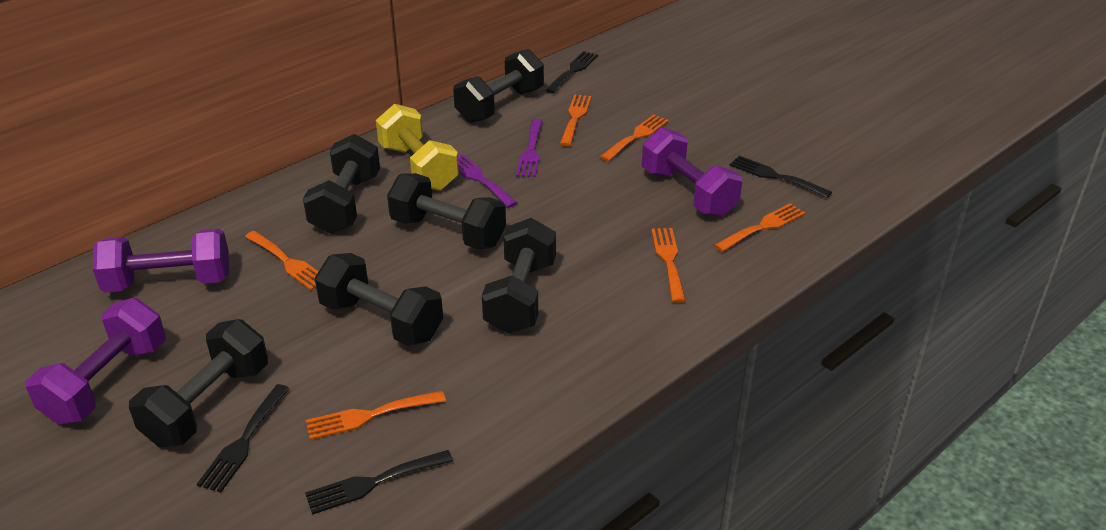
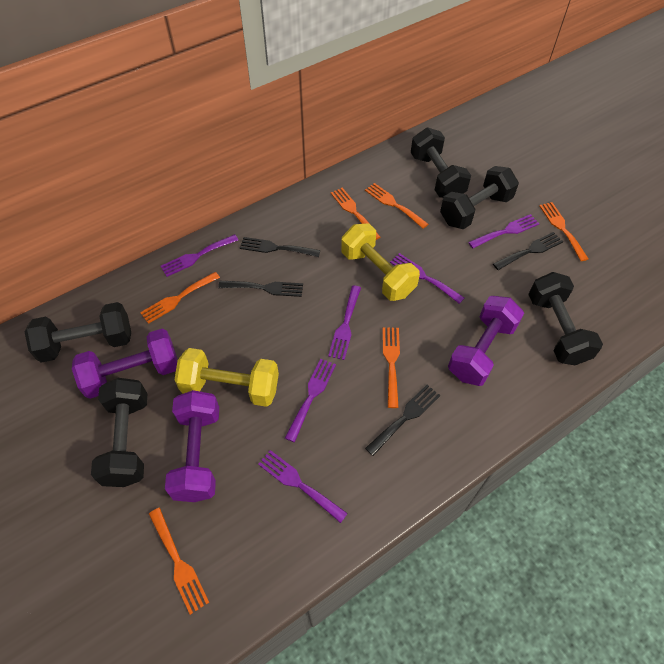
black dumbbell: 6 -> 5
purple fork: 2 -> 6
yellow dumbbell: 1 -> 2

